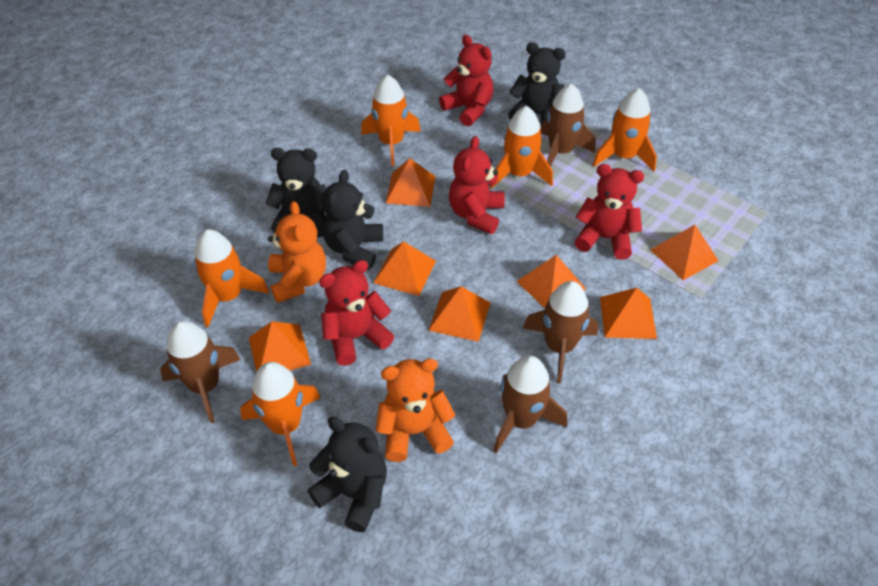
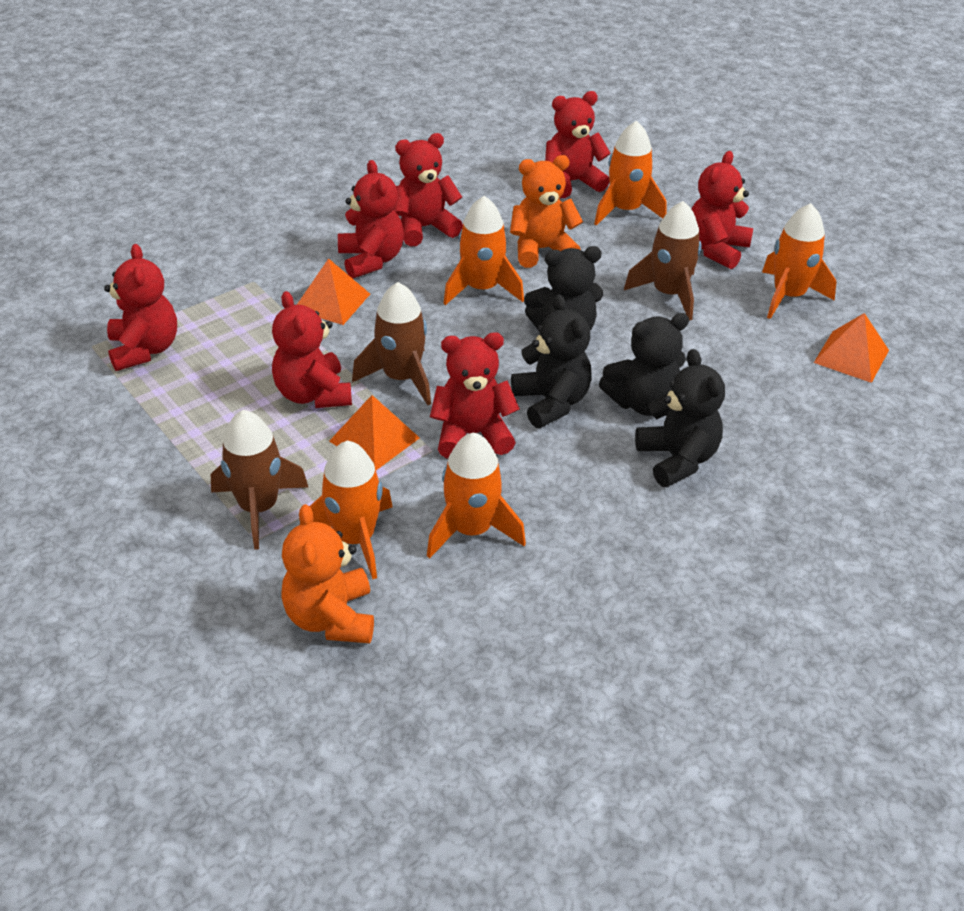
brown rocket: 4 -> 3
orange pyramid: 7 -> 3
red teddy bear: 4 -> 7

